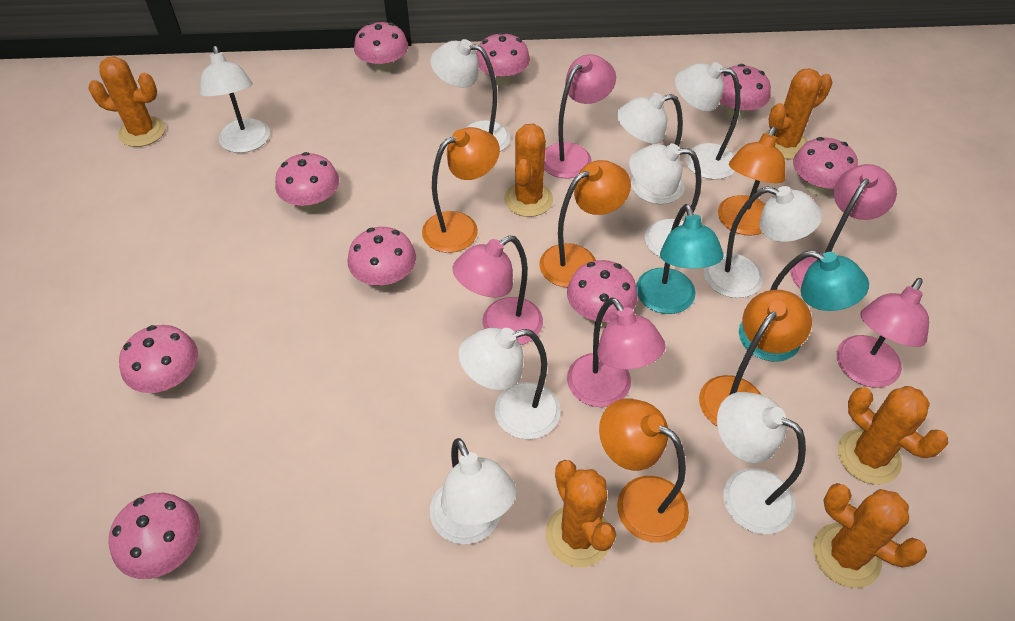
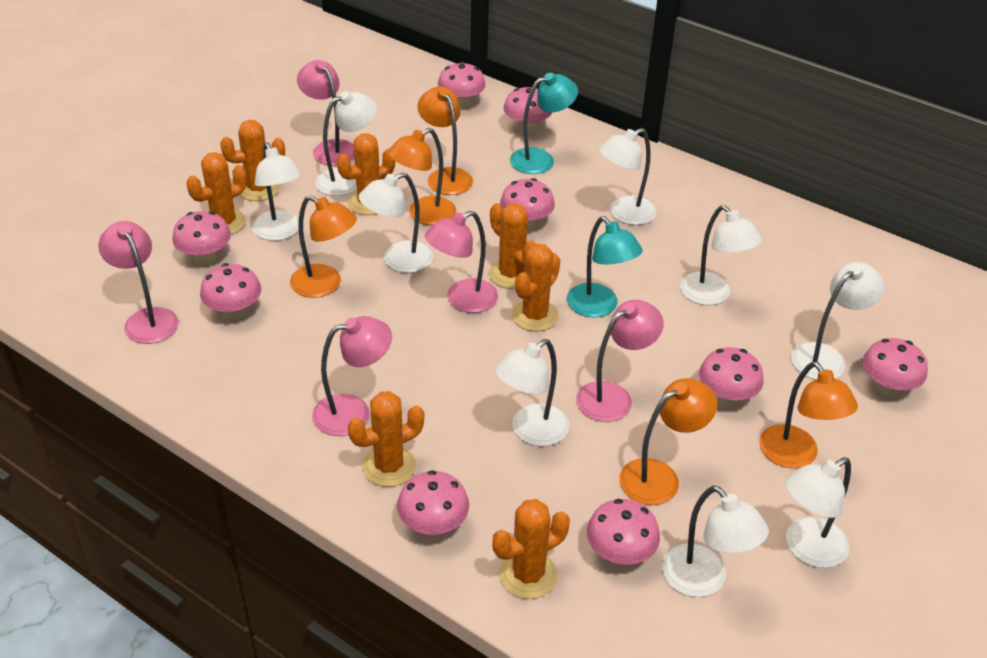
orange cactus: 6 -> 7

